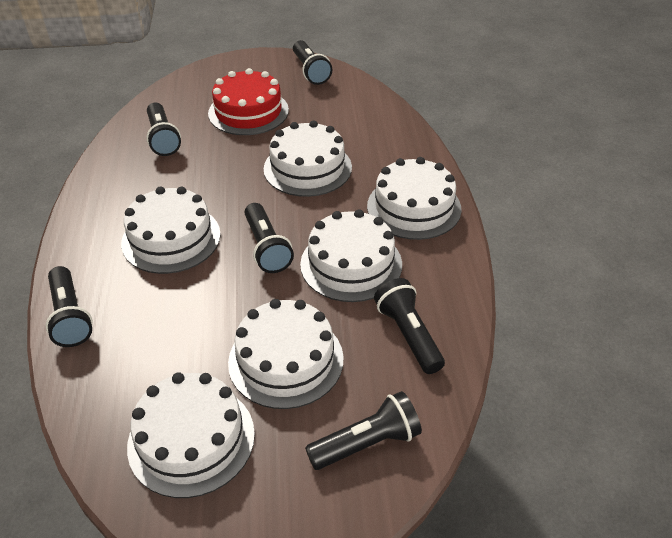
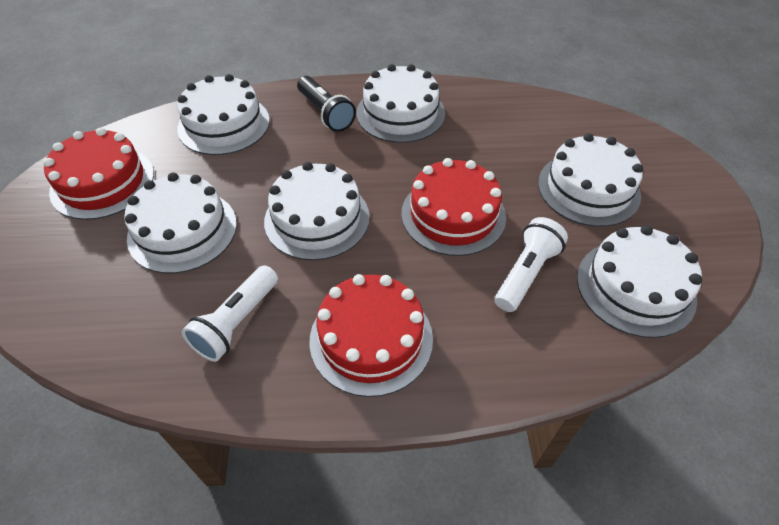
black flashlight: 6 -> 1
red cake: 1 -> 3
white flashlight: 0 -> 2

